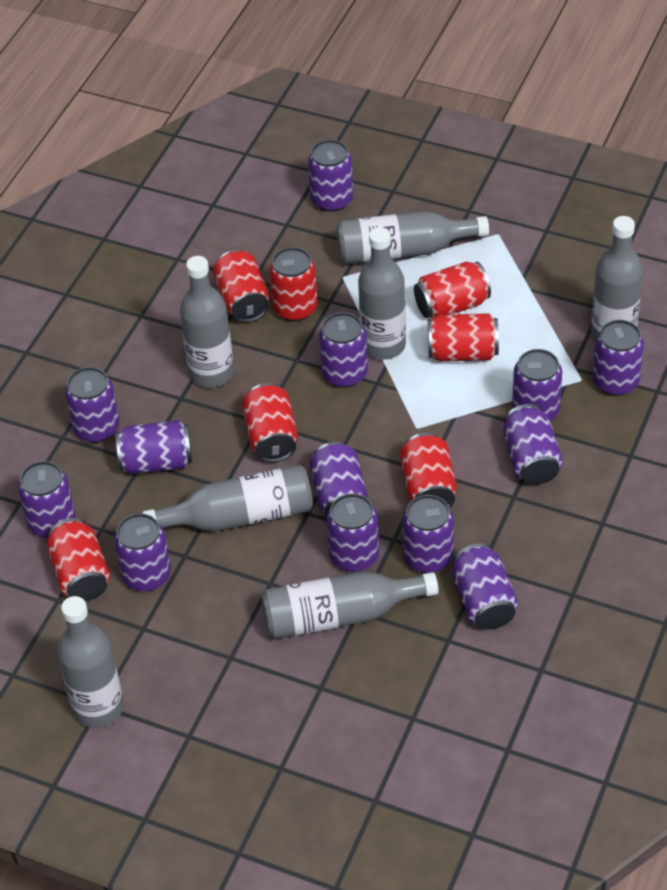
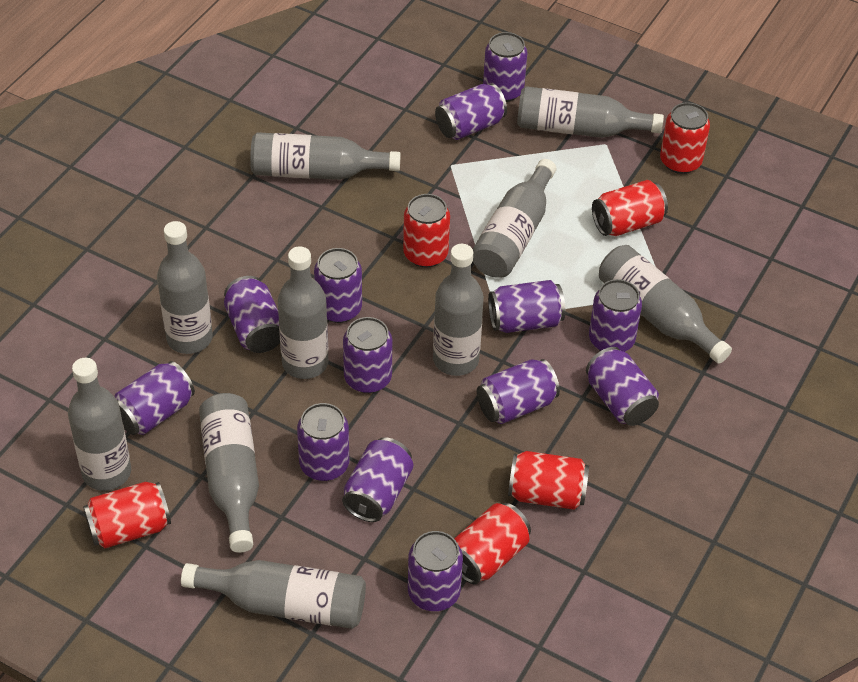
grey bottle: 7 -> 10
red can: 7 -> 6

